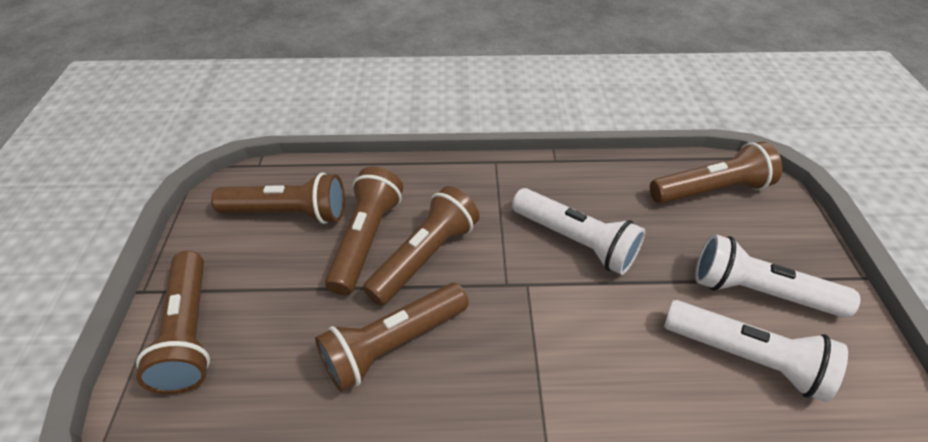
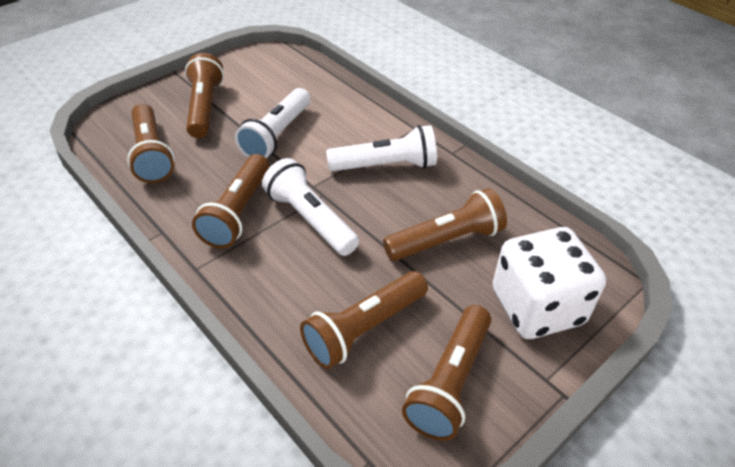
white dice: 0 -> 1

